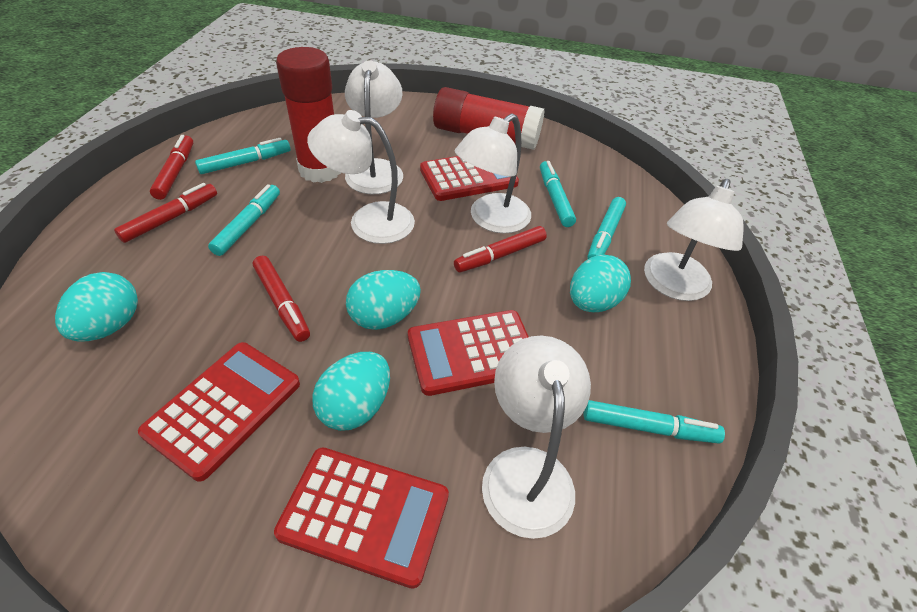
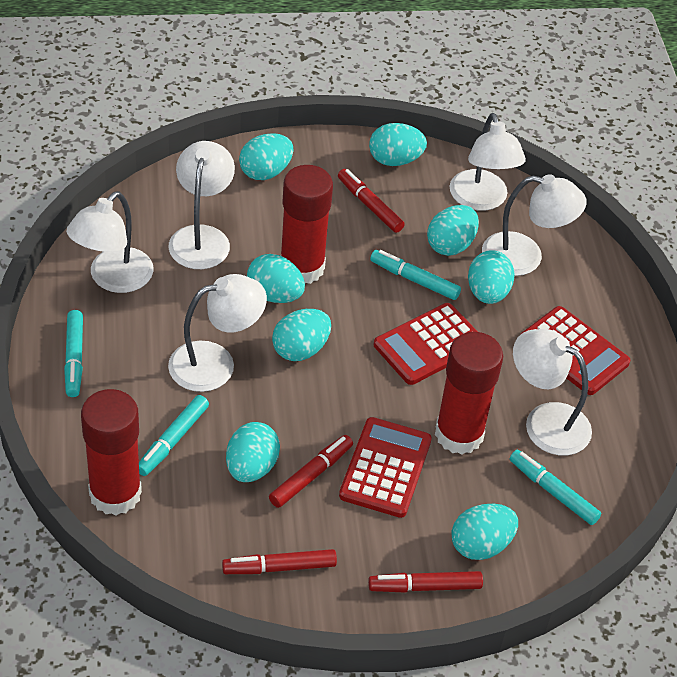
red calculator: 4 -> 3
red glue stick: 2 -> 3
turquoise egg: 4 -> 8
turquoise marker: 5 -> 4
white lamp: 5 -> 6

